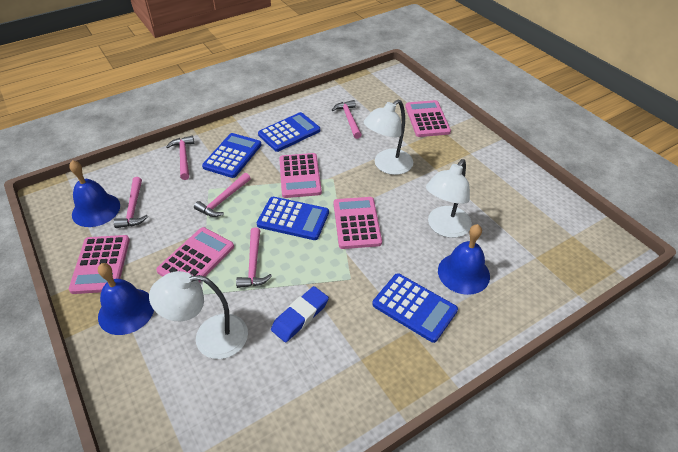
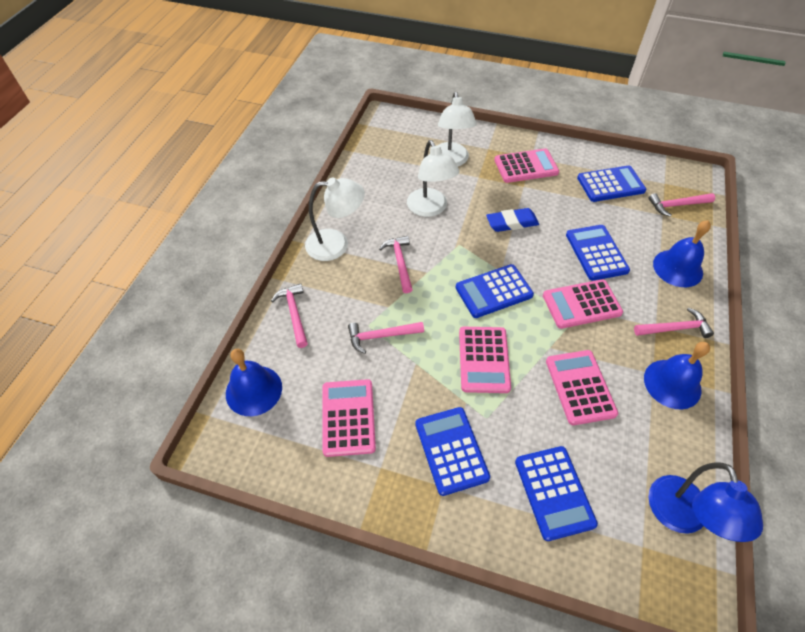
blue calculator: 4 -> 5
blue lamp: 0 -> 1

